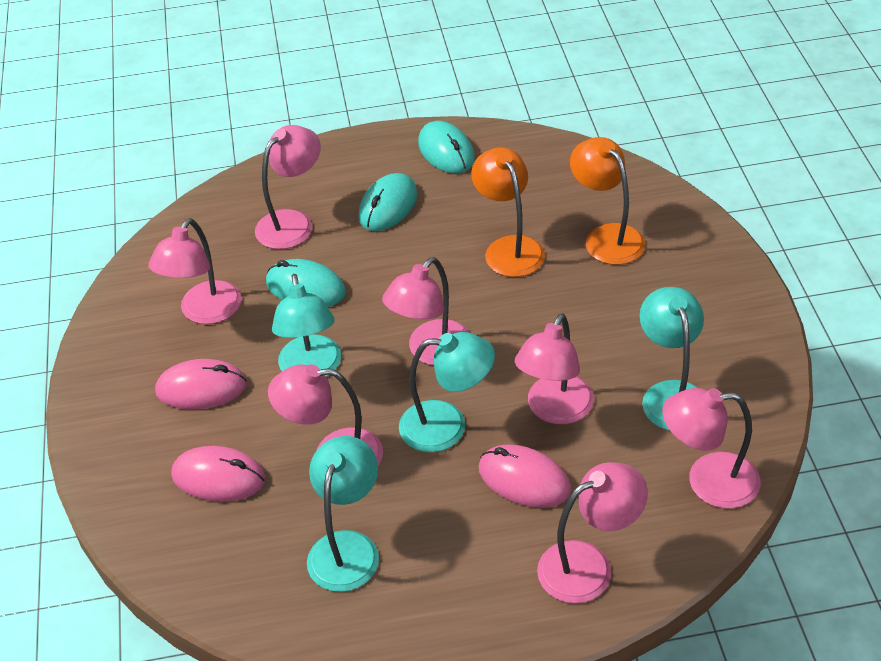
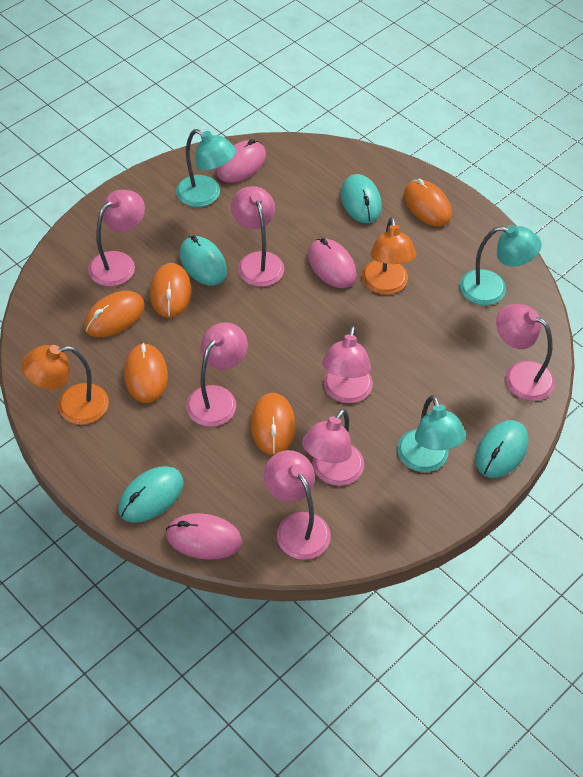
orange mouse: 0 -> 5
turquoise lamp: 4 -> 3
turquoise mouse: 3 -> 4

